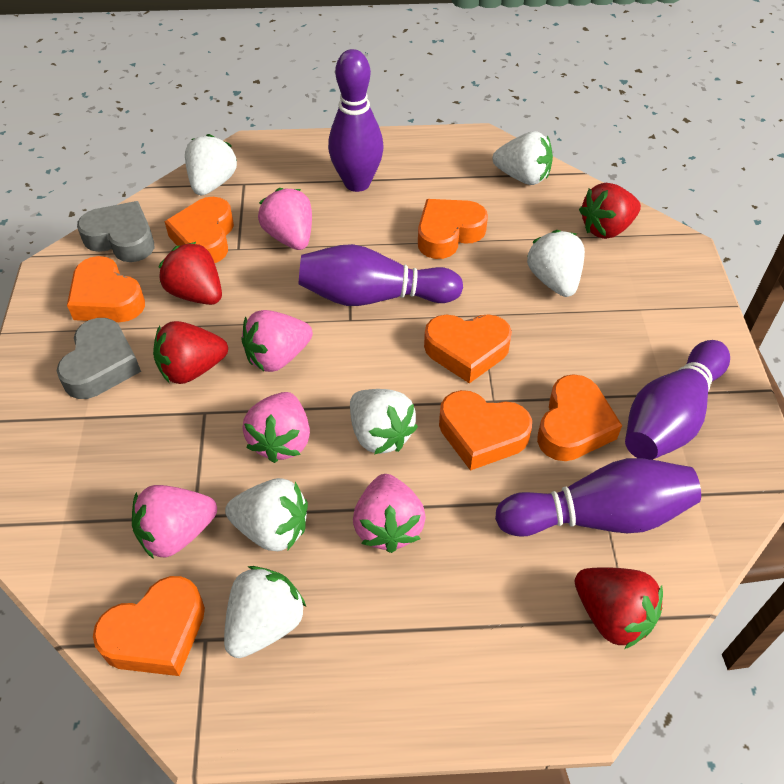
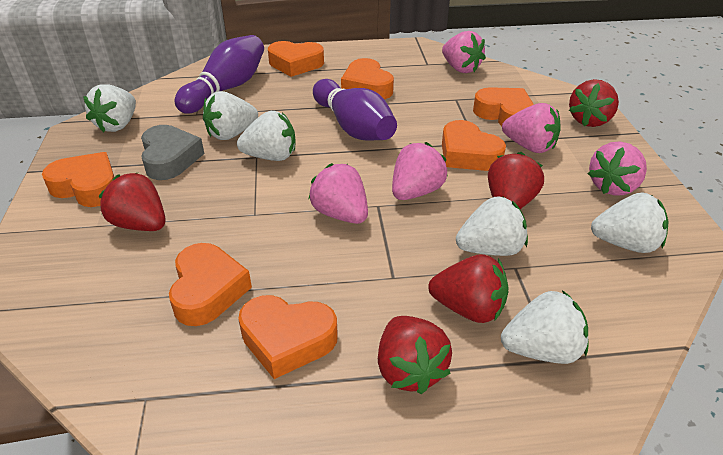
grey heart: 2 -> 1
purple bowling pin: 4 -> 2
red strawberry: 4 -> 5

